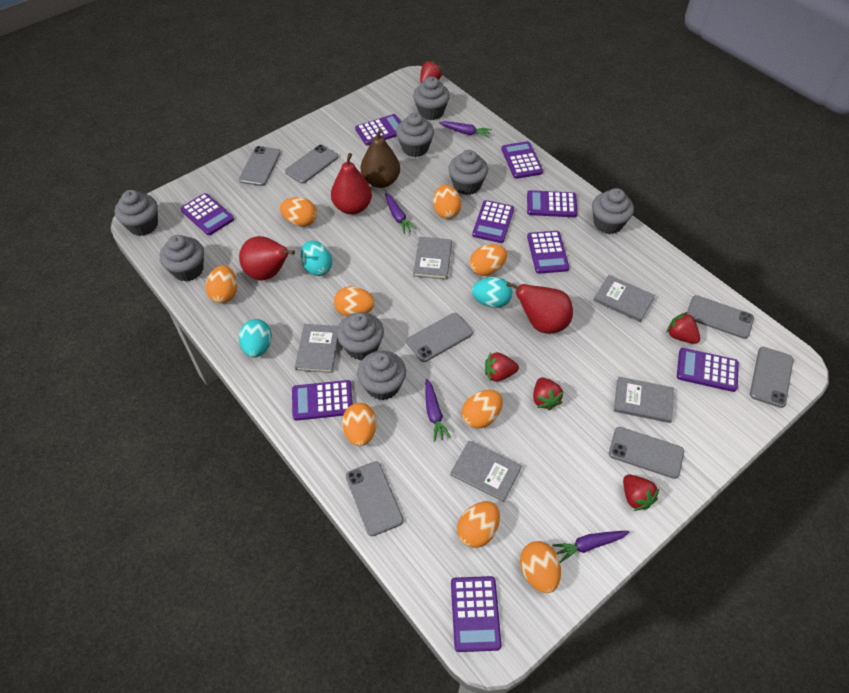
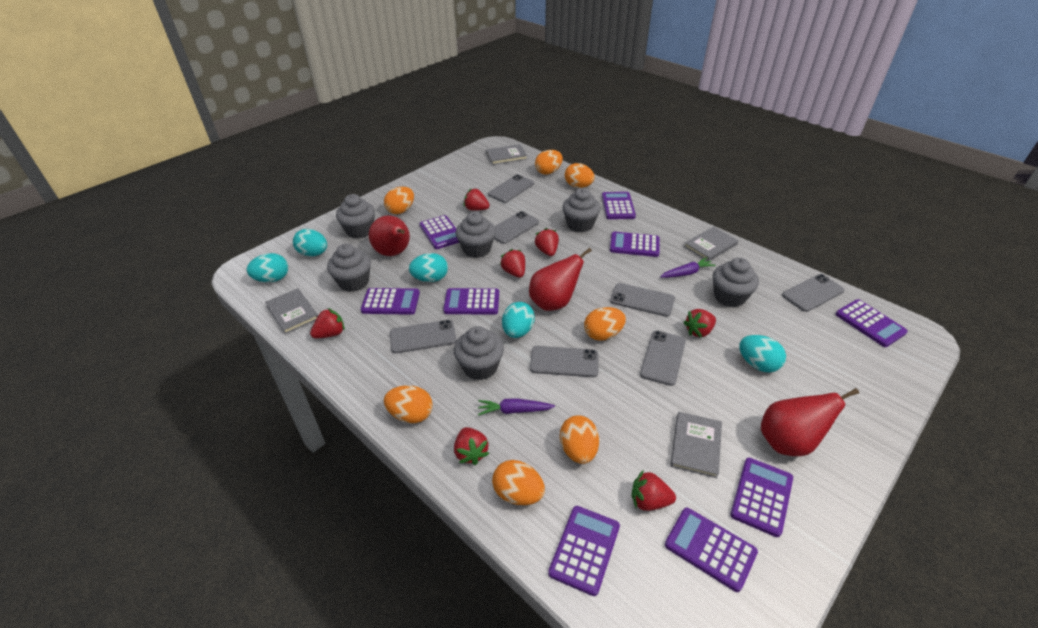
brown pear: 1 -> 0
grey book: 5 -> 4
grey cupcake: 8 -> 6
orange egg: 9 -> 7
purple carrot: 4 -> 2
red strawberry: 5 -> 7
turquoise egg: 3 -> 5

